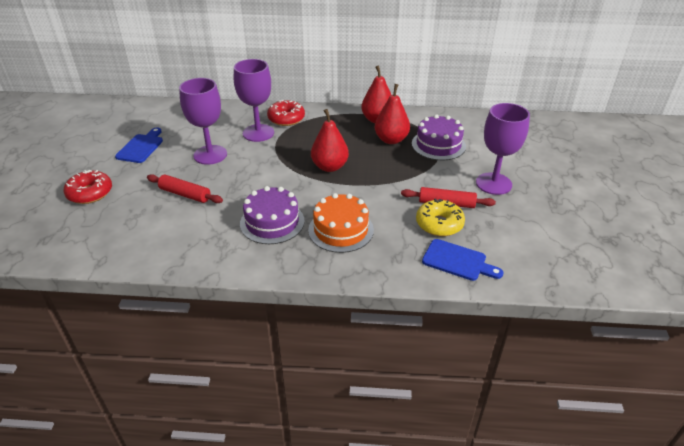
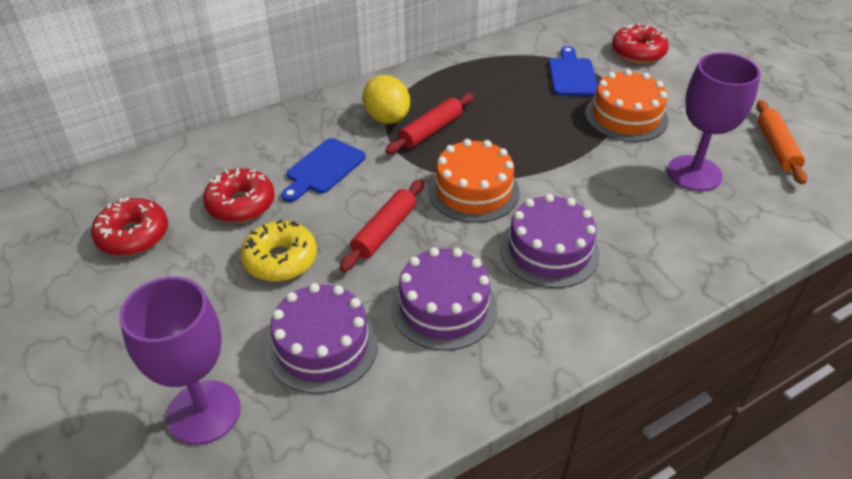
orange cake: 1 -> 2
orange rolling pin: 0 -> 1
purple cake: 2 -> 3
purple goblet: 3 -> 2
red donut: 2 -> 3
red pear: 3 -> 0
yellow lemon: 0 -> 1

